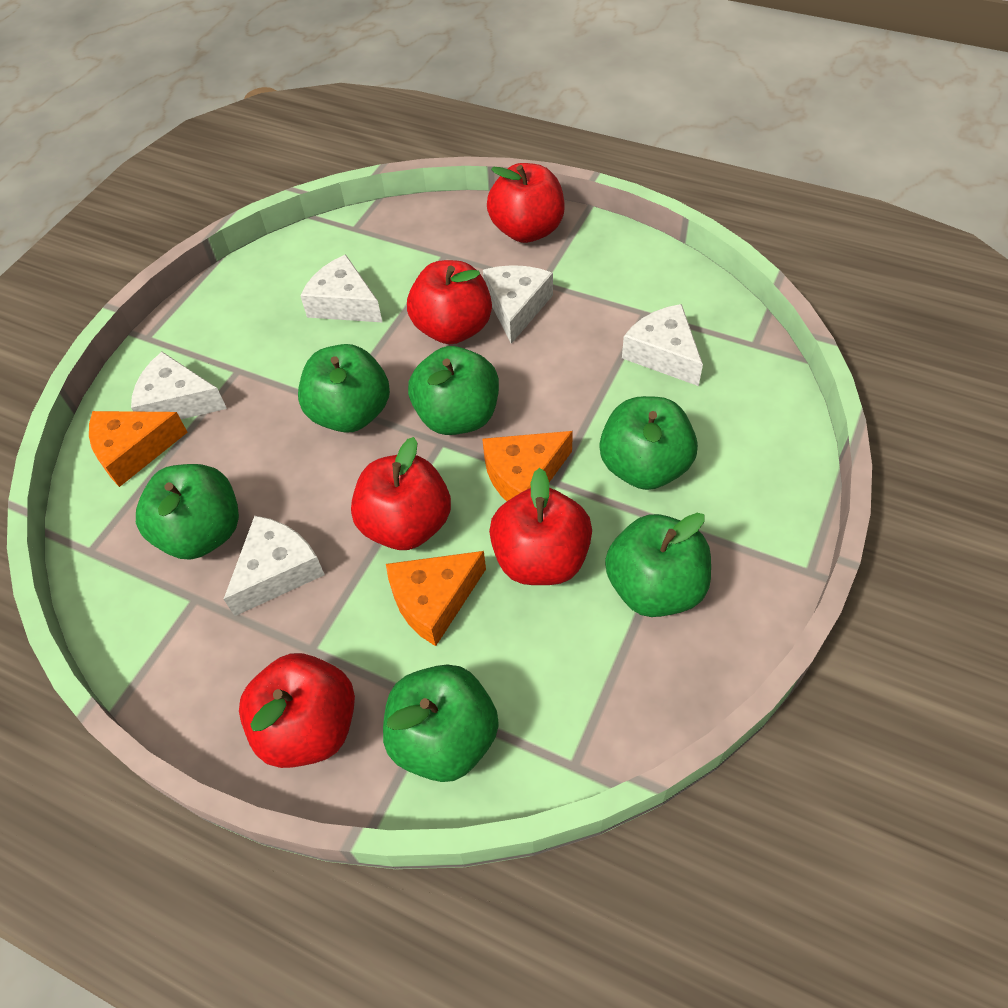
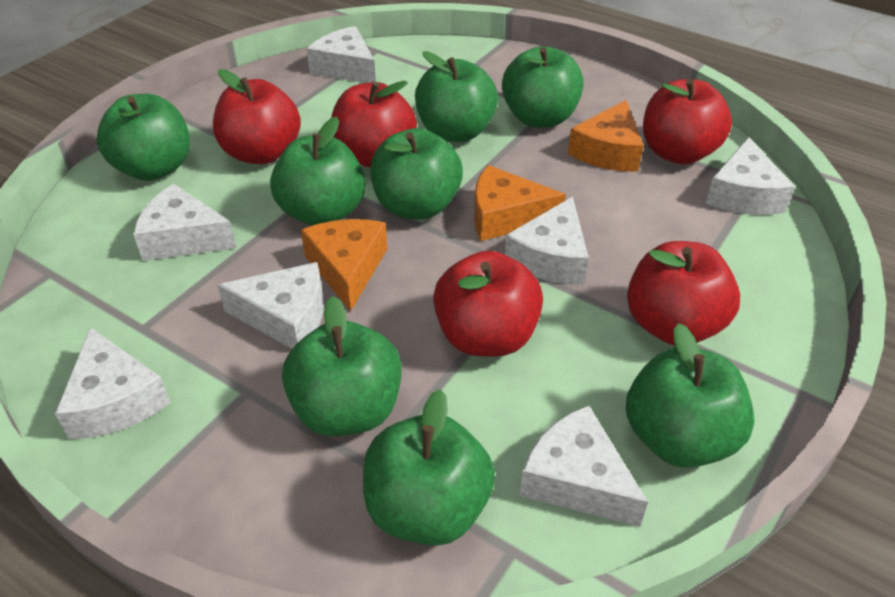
green apple: 6 -> 8
white cheese: 5 -> 7

